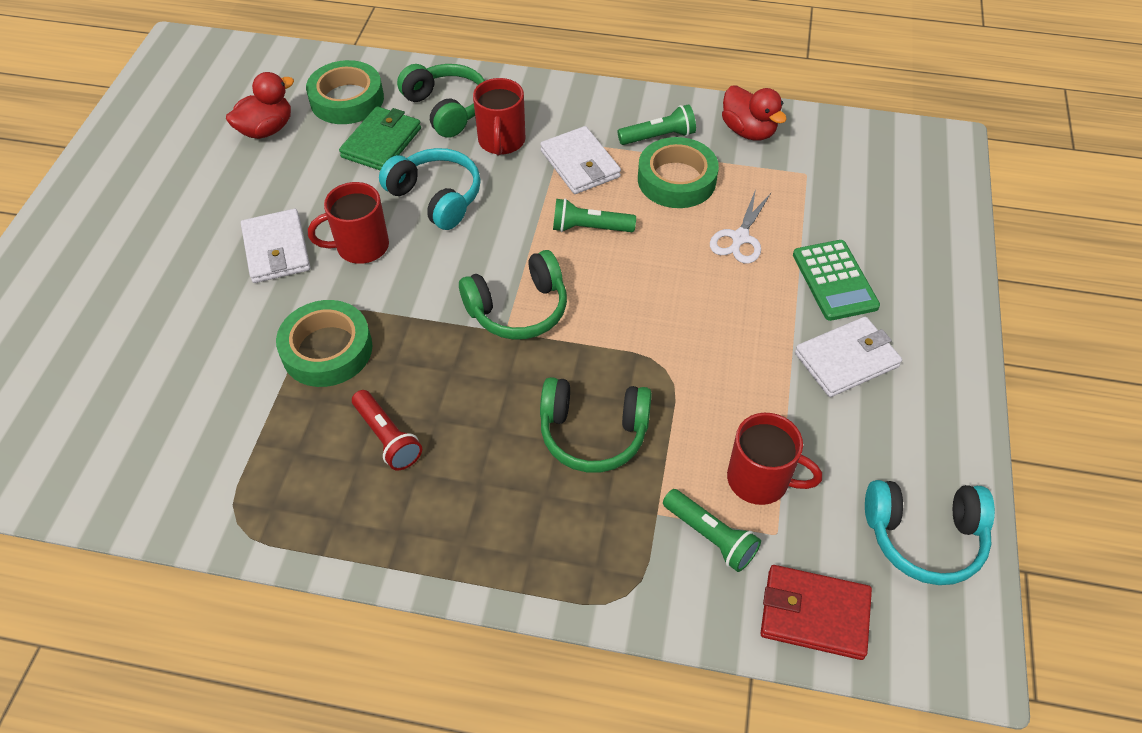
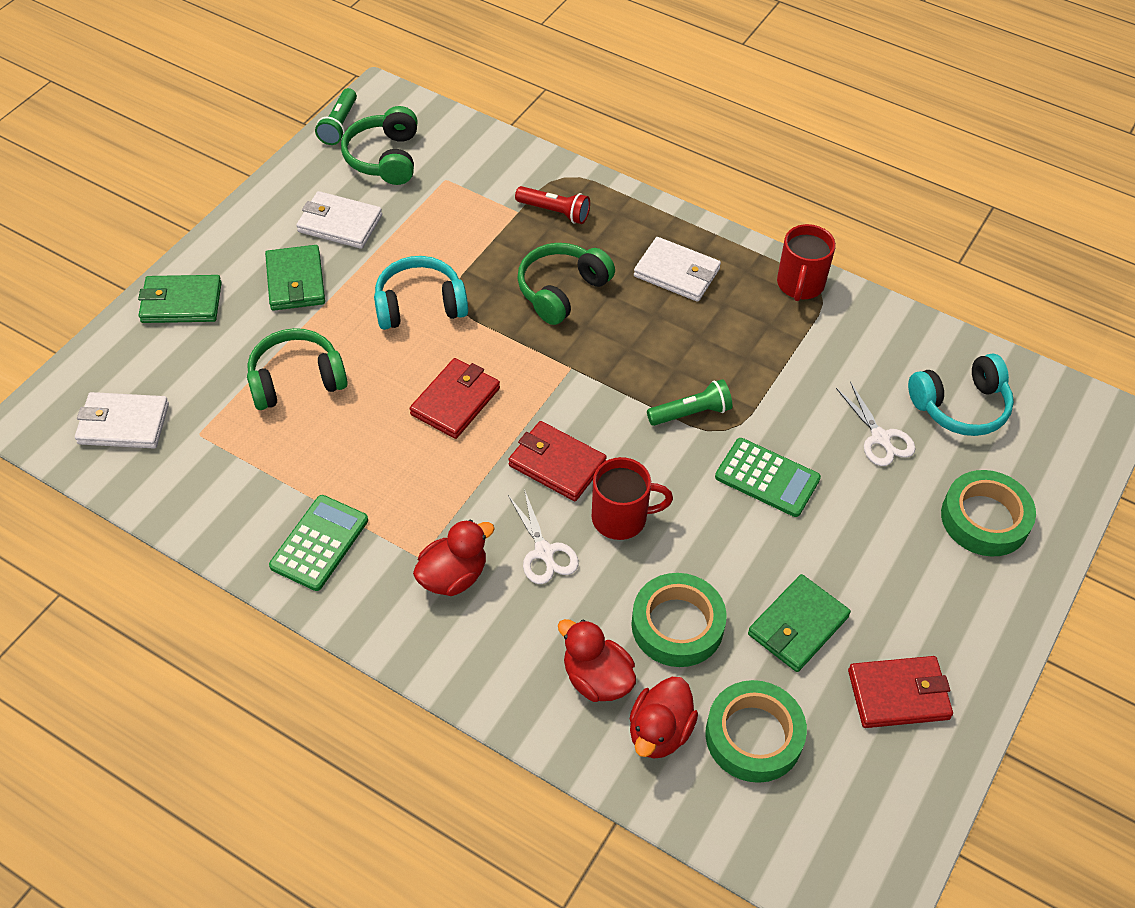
green calculator: 1 -> 2
green flashlight: 3 -> 2
green wallet: 1 -> 3
red duck: 2 -> 3
red mug: 3 -> 2
red wallet: 1 -> 3
white scissors: 1 -> 2

